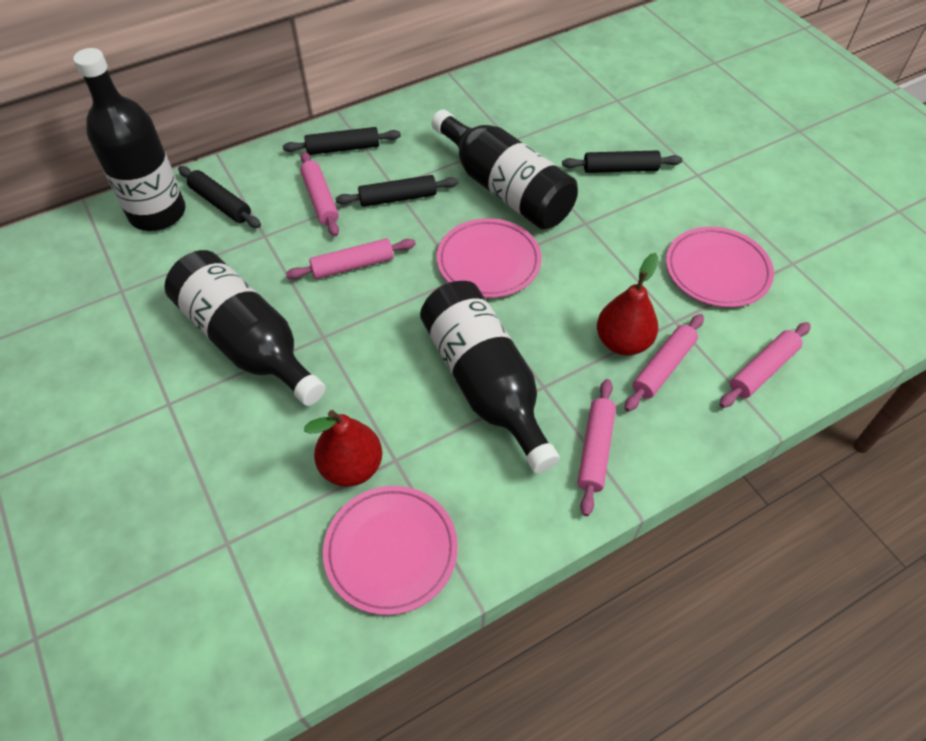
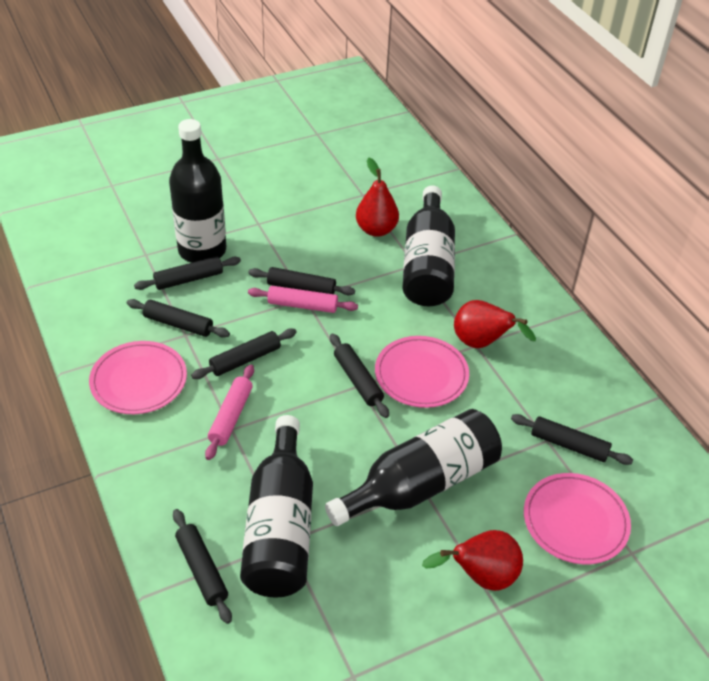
black rolling pin: 4 -> 7
pink rolling pin: 5 -> 2
red pear: 2 -> 3

